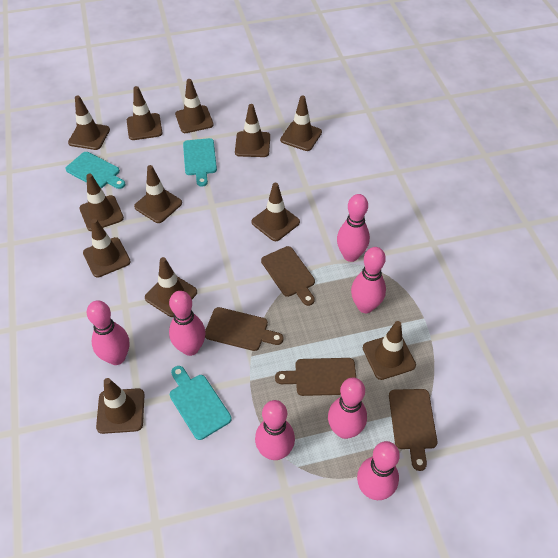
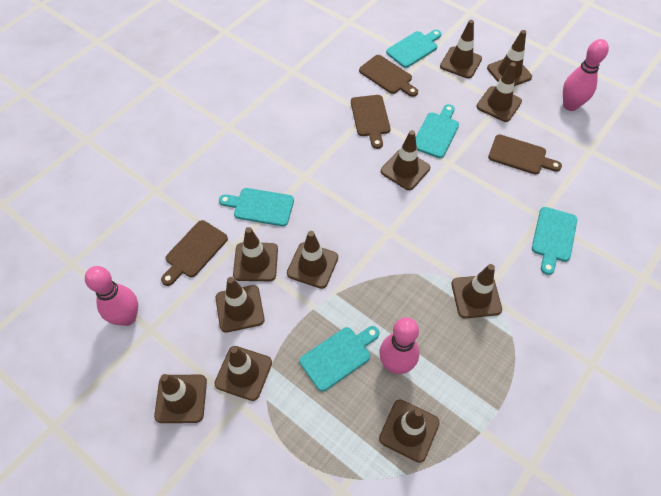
brown traffic cone: 12 -> 11
pink bowling pin: 7 -> 3
turquoise cutting board: 3 -> 5

